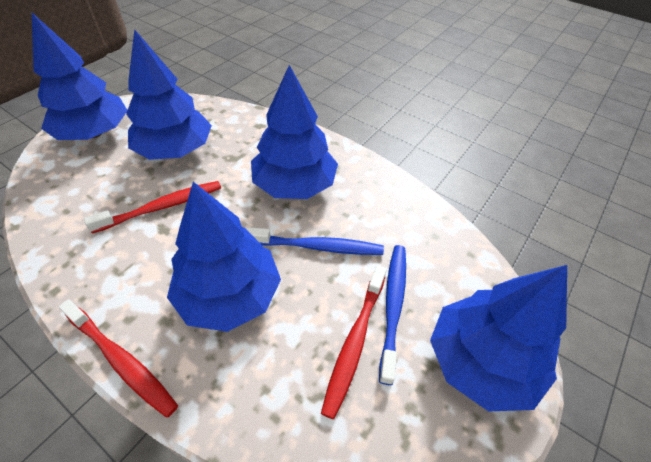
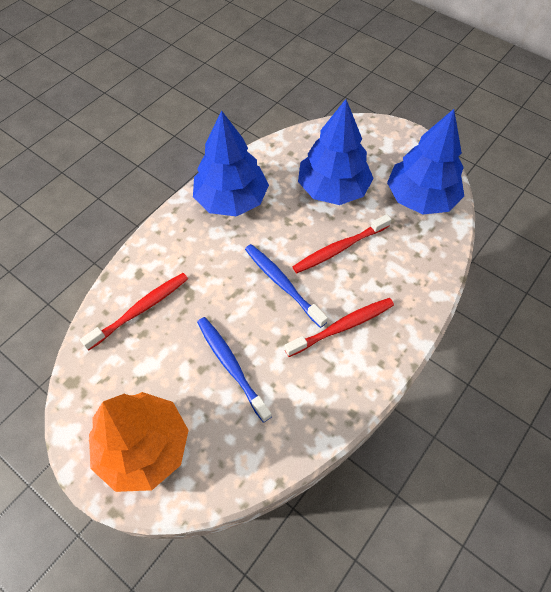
blue tree: 5 -> 3
orange tree: 0 -> 1

